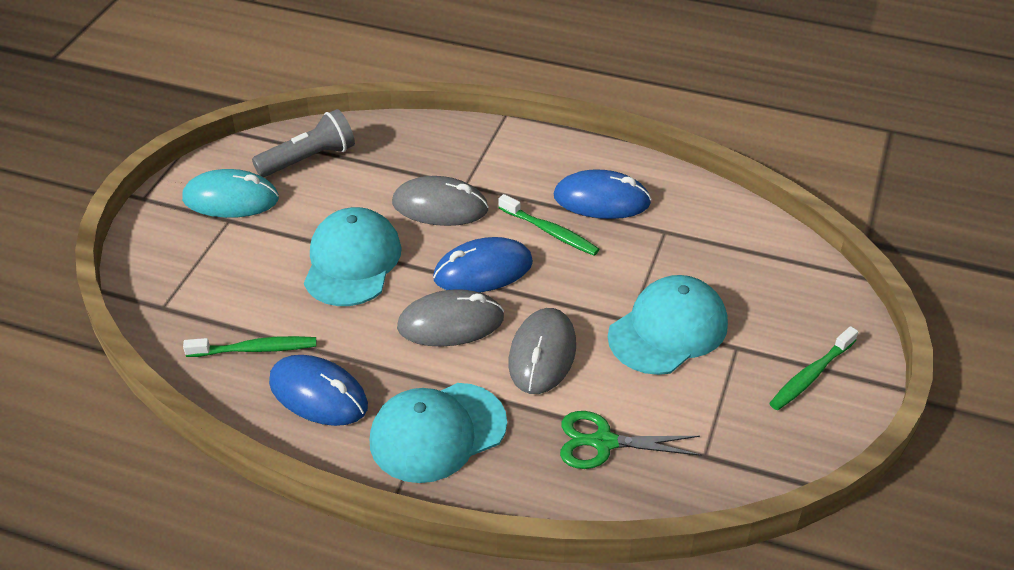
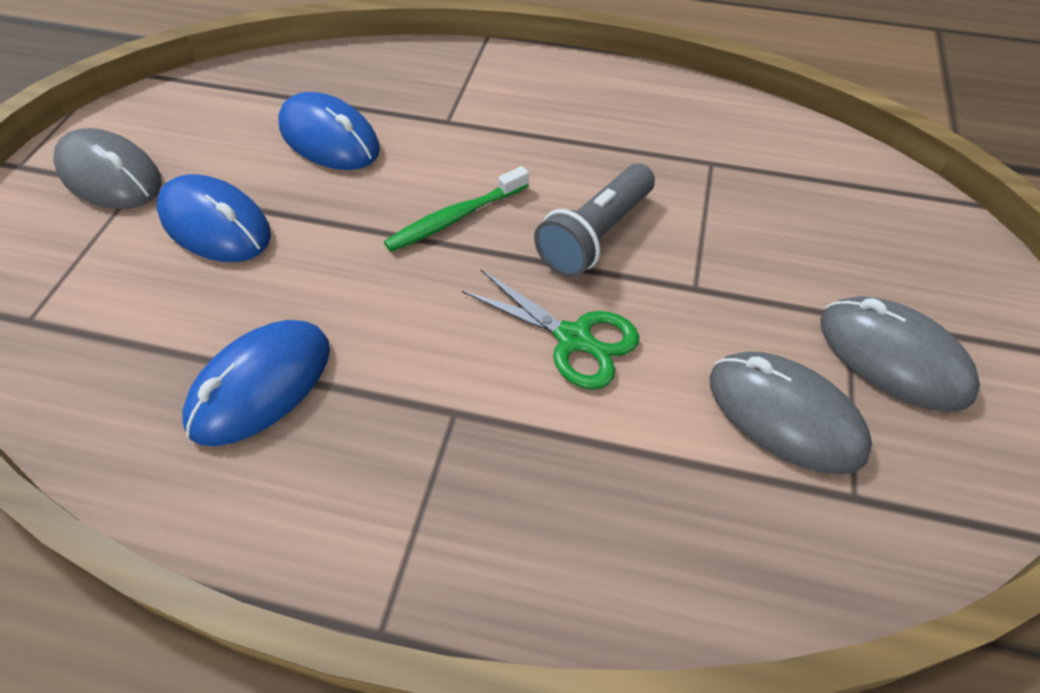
green toothbrush: 3 -> 1
turquoise cap: 3 -> 0
turquoise mouse: 1 -> 0

